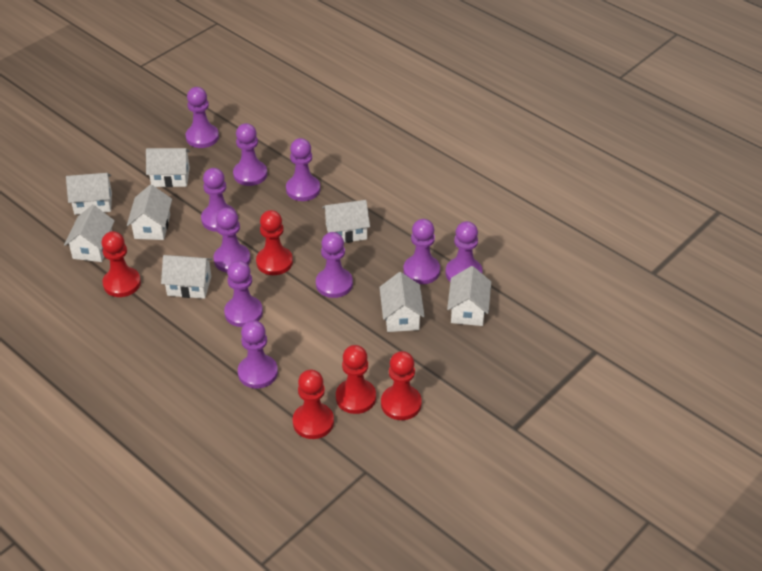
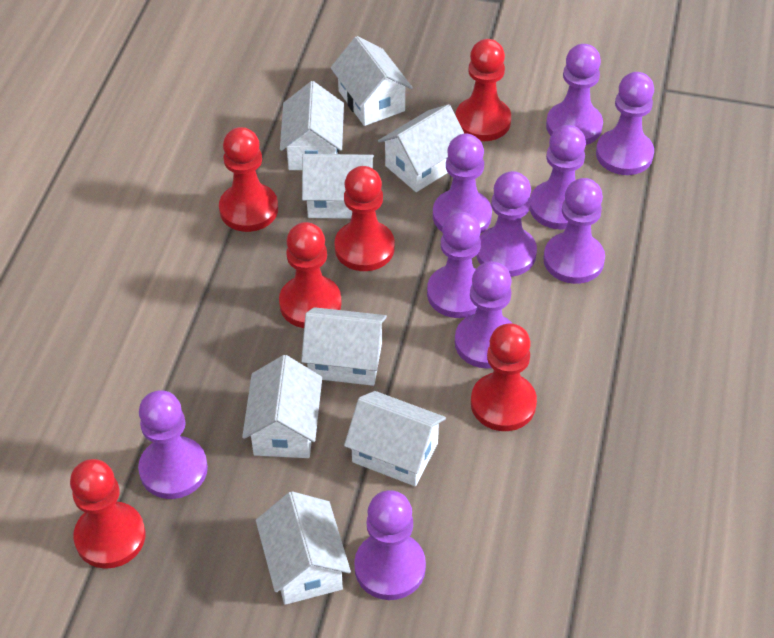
red pawn: 5 -> 6

